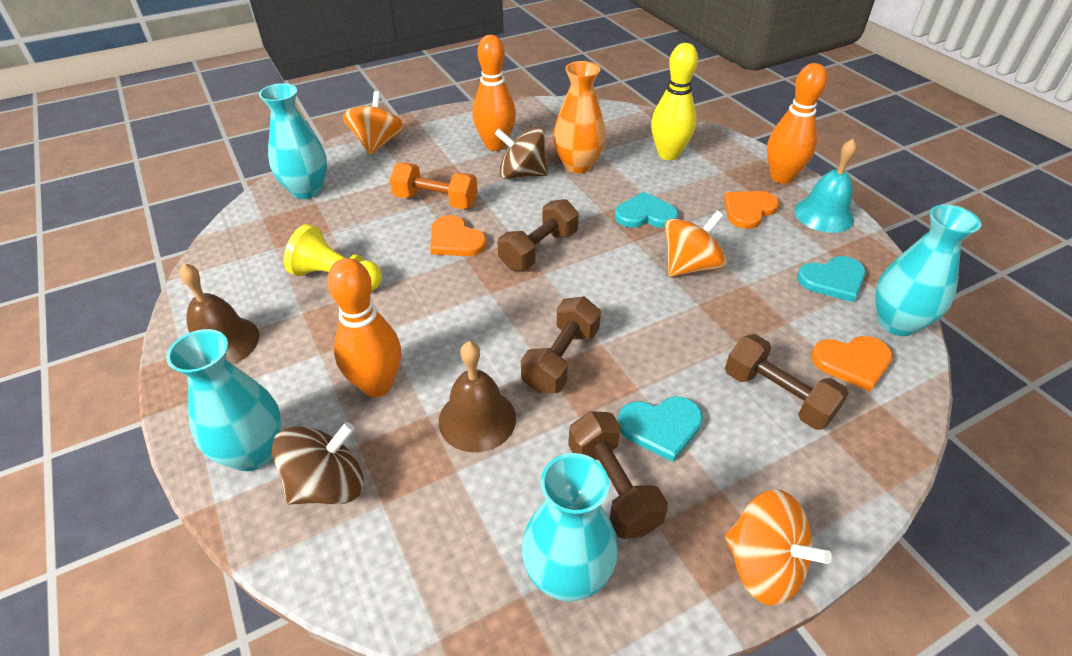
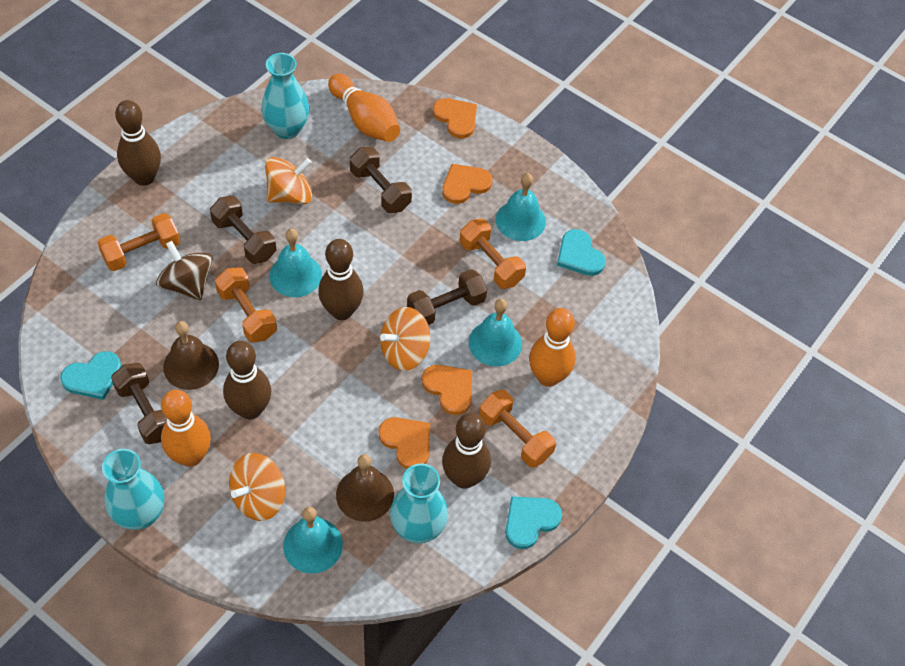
brown bowling pin: 0 -> 4
brown spinning top: 2 -> 1
orange dumbbell: 1 -> 4
orange heart: 3 -> 4
orange vase: 1 -> 0
turquoise bell: 1 -> 4
turquoise vase: 4 -> 3
yellow bowling pin: 1 -> 0
yellow pawn: 1 -> 0

